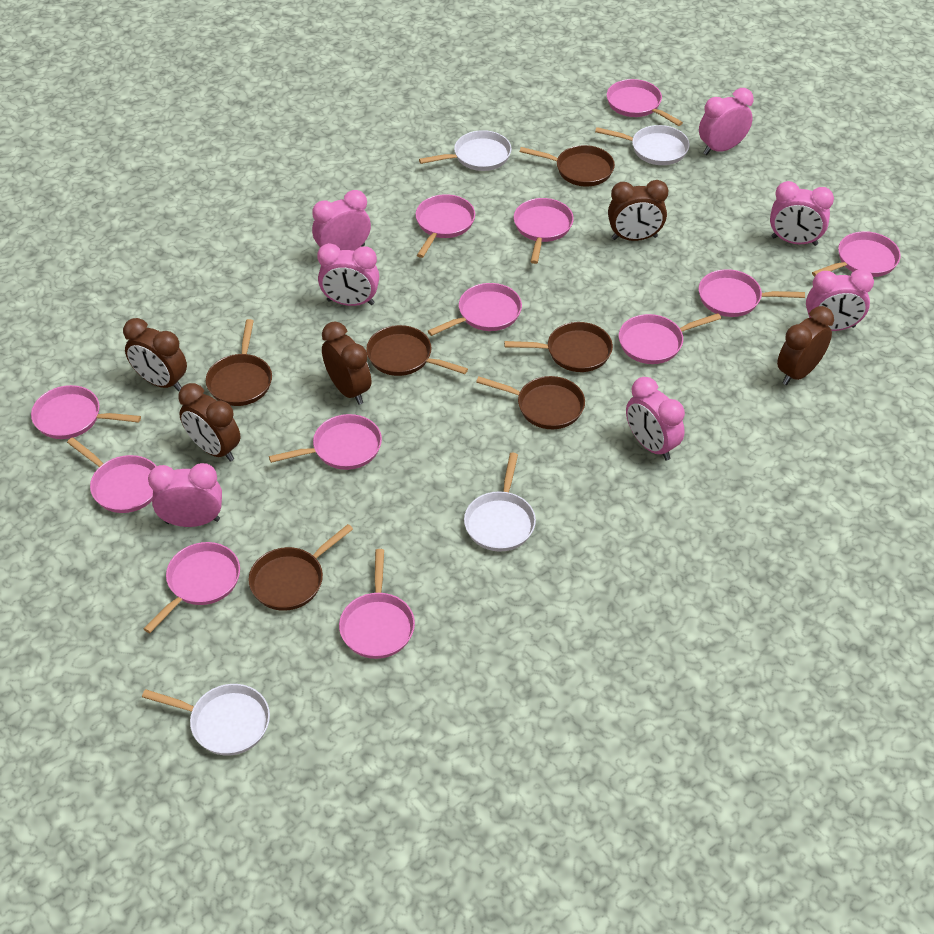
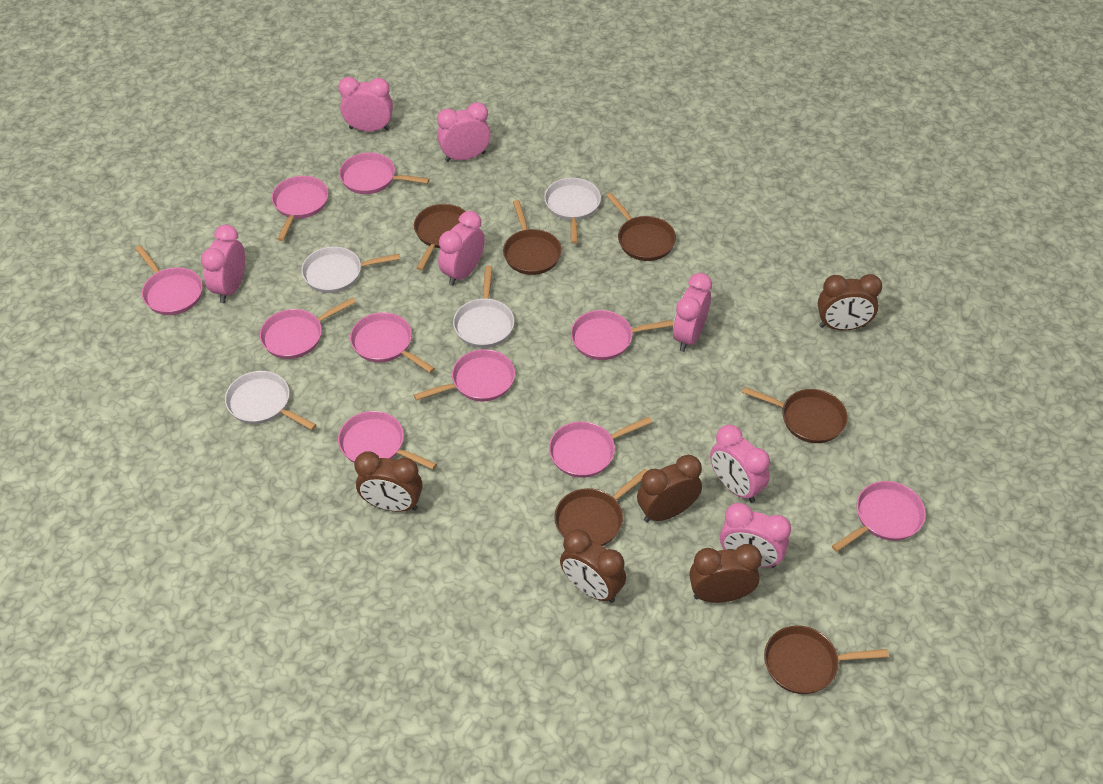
pink pan: 12 -> 10

